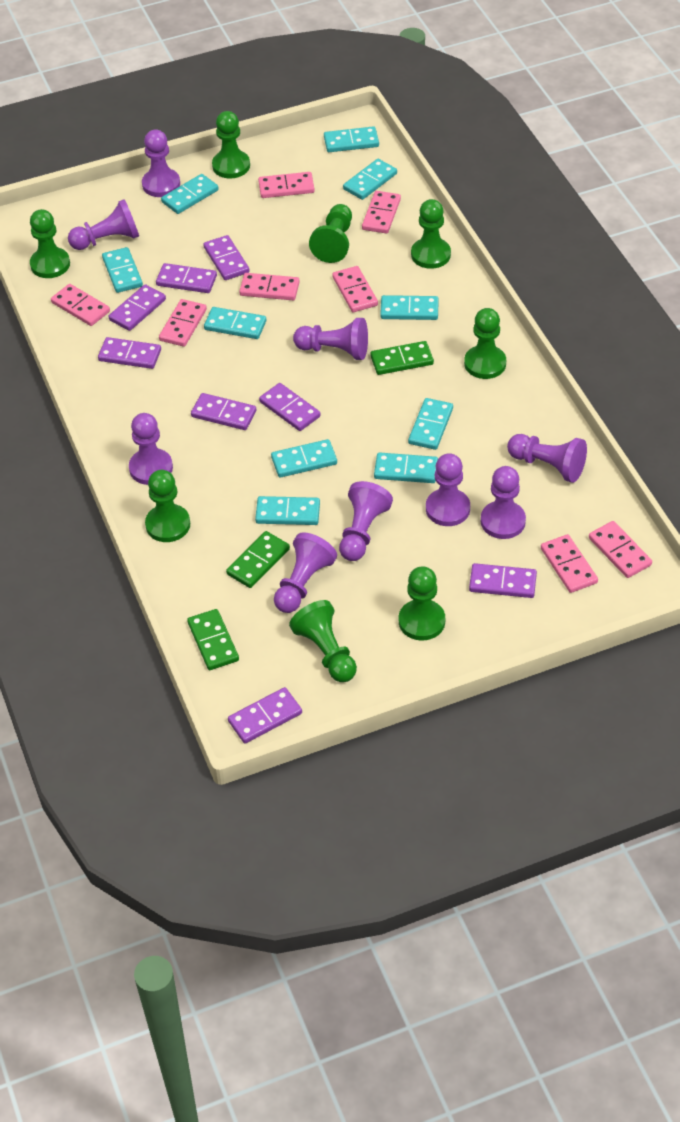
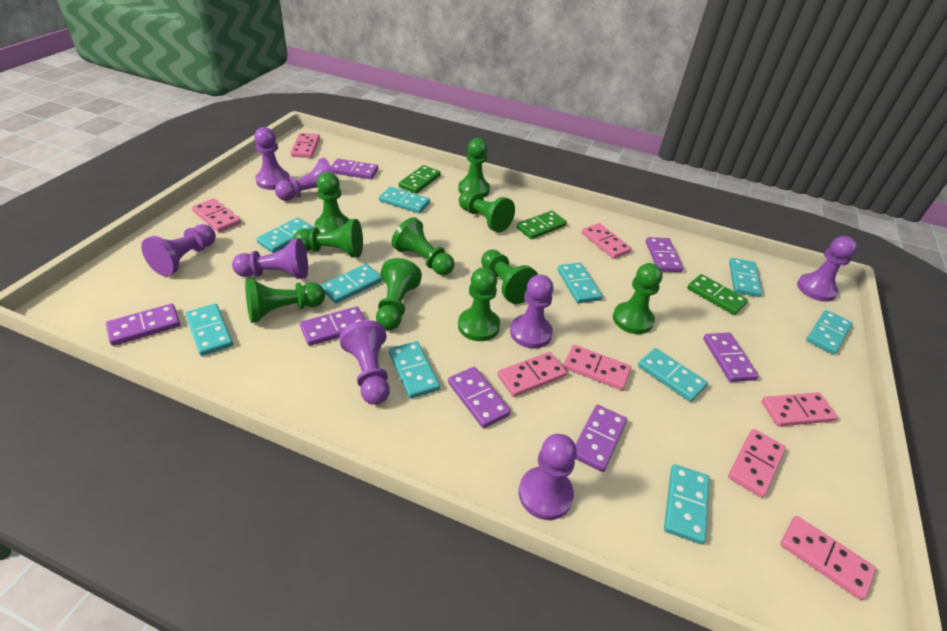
green pawn: 8 -> 10
purple domino: 8 -> 7
purple pawn: 9 -> 8

